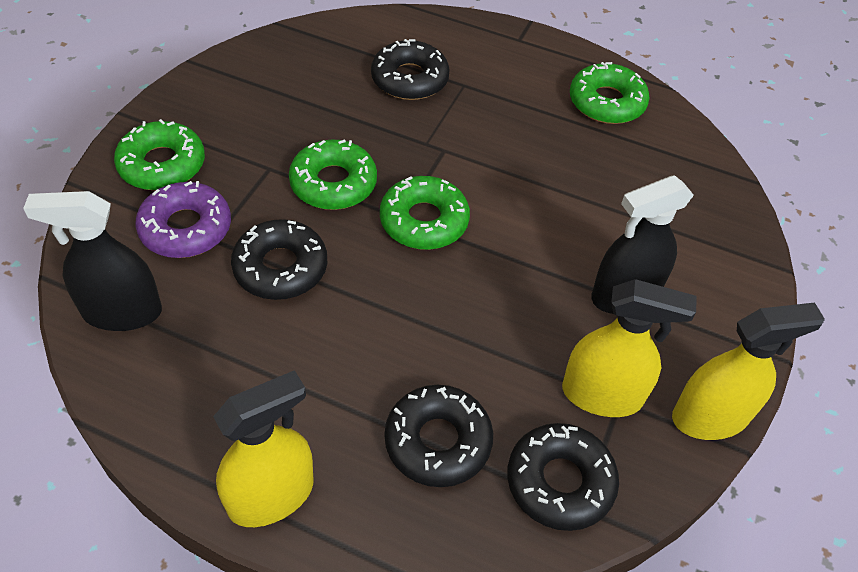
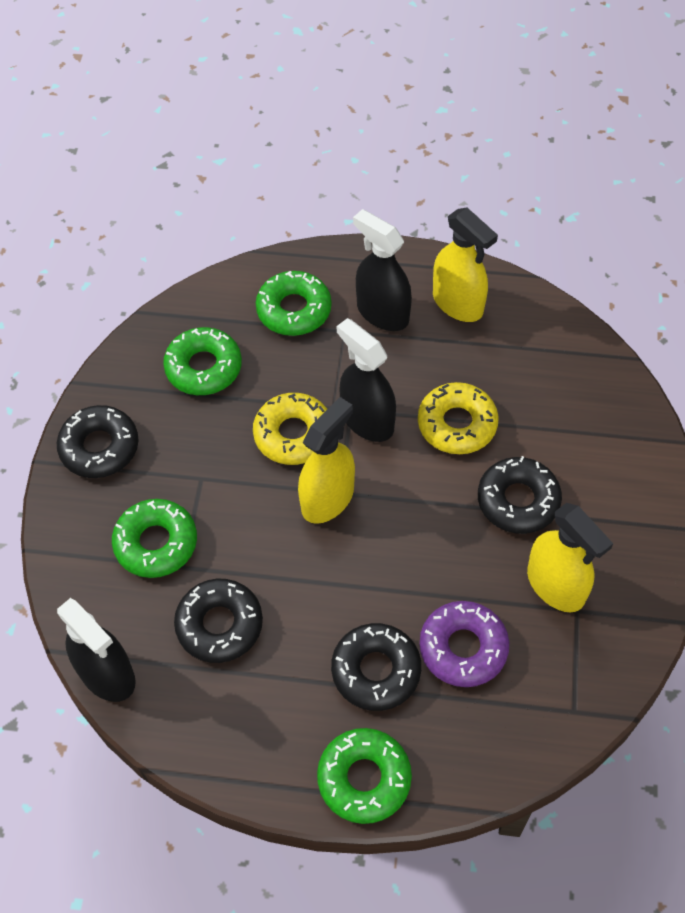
black spray bottle: 2 -> 3
yellow donut: 0 -> 2

